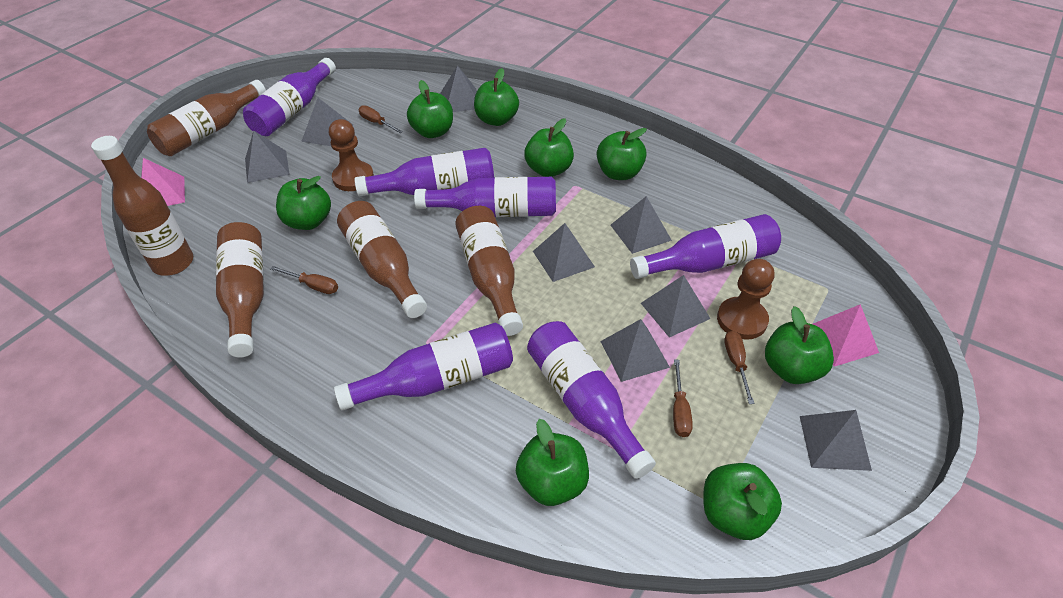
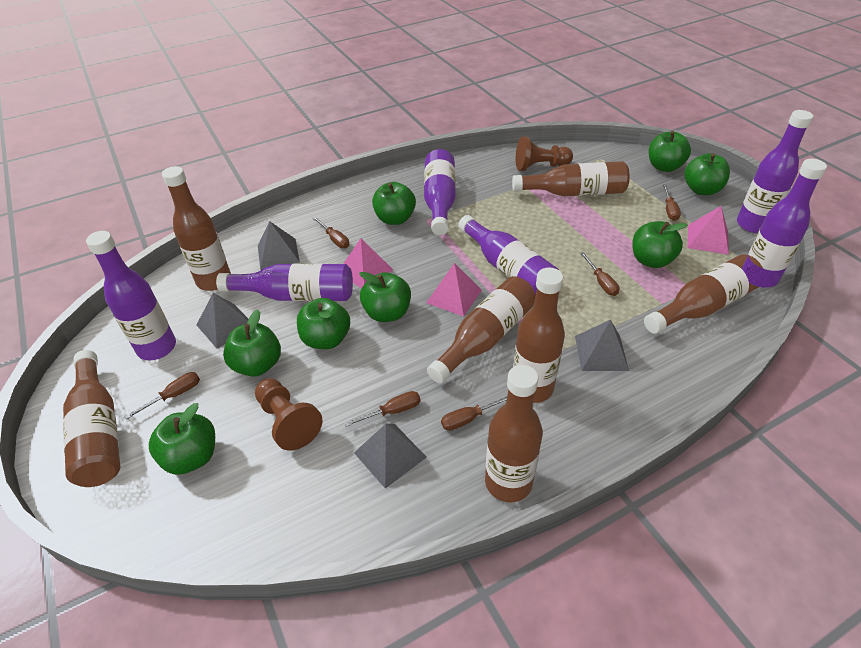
brown bottle: 5 -> 7
brown screwdriver: 4 -> 6
grey pyramid: 8 -> 4
pink pyramid: 2 -> 3

